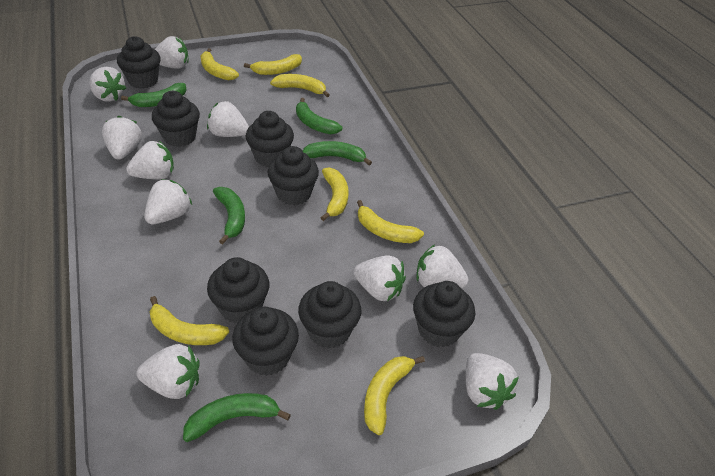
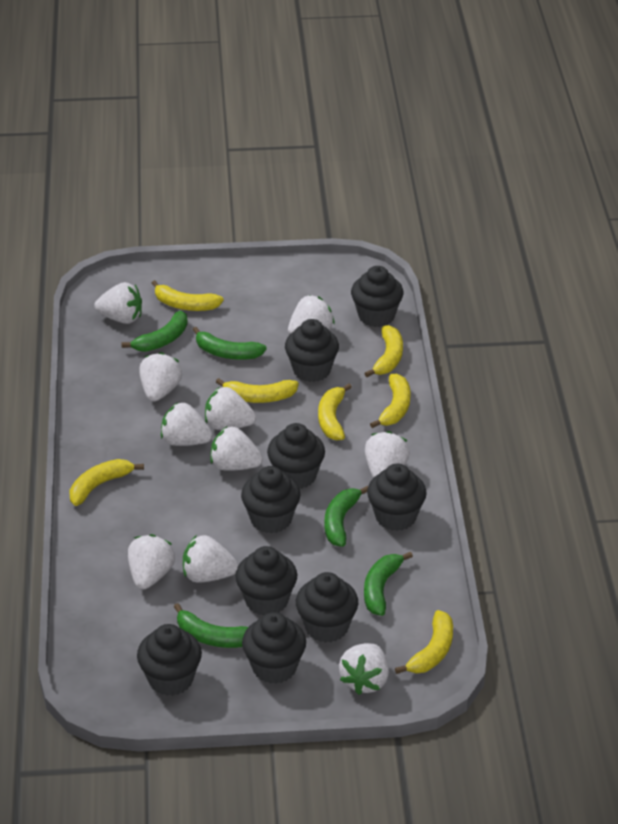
black cupcake: 8 -> 9

